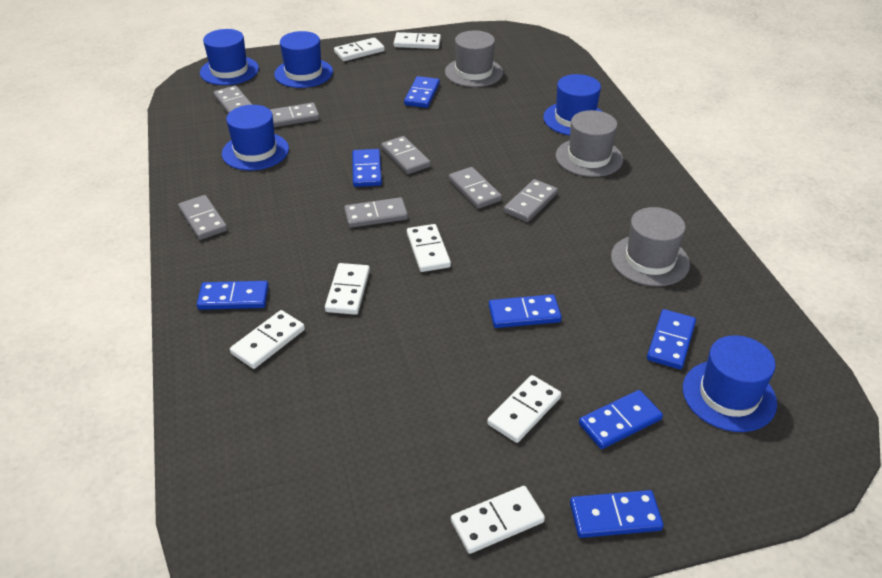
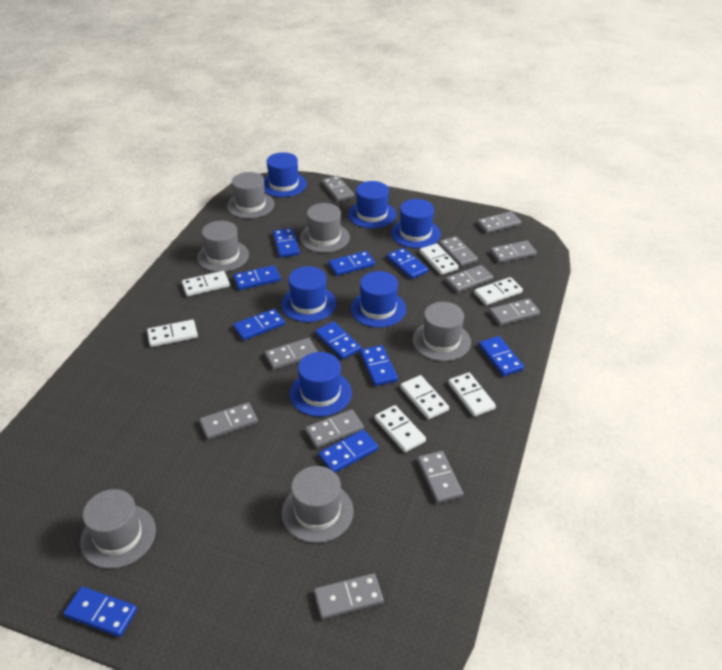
blue domino: 7 -> 10
blue hat: 5 -> 6
grey domino: 7 -> 11
grey hat: 3 -> 6

